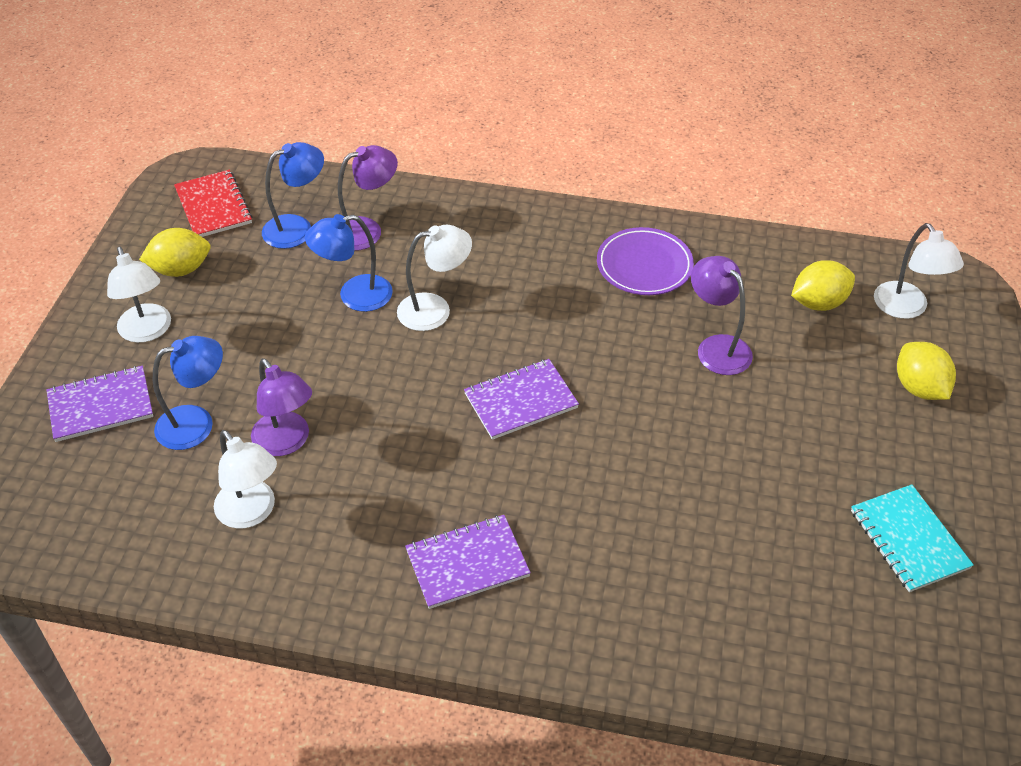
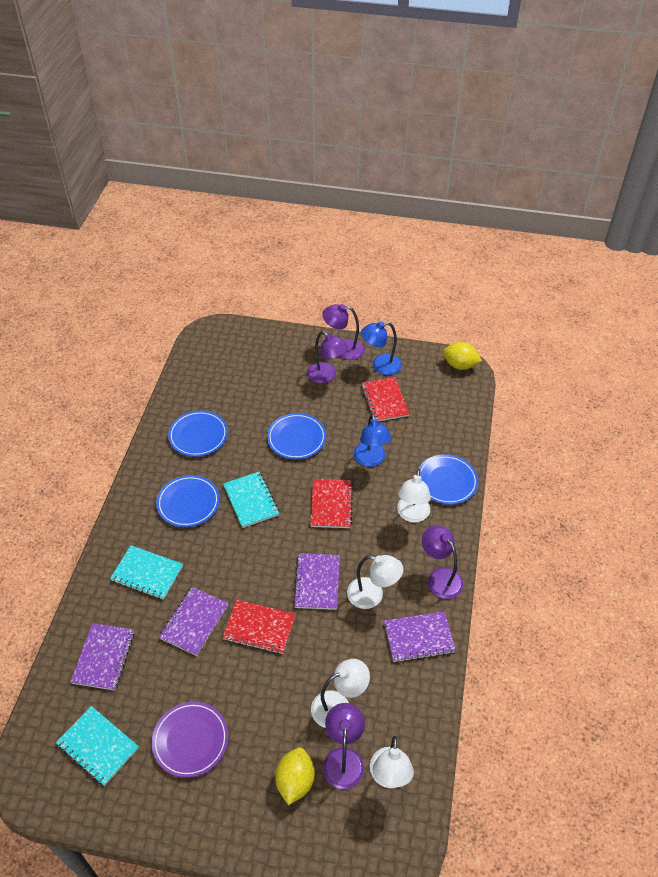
blue lamp: 3 -> 2
blue plate: 0 -> 4
purple lamp: 3 -> 4
purple notebook: 3 -> 4
red notebook: 1 -> 3
turquoise notebook: 1 -> 3
yellow lemon: 3 -> 2

